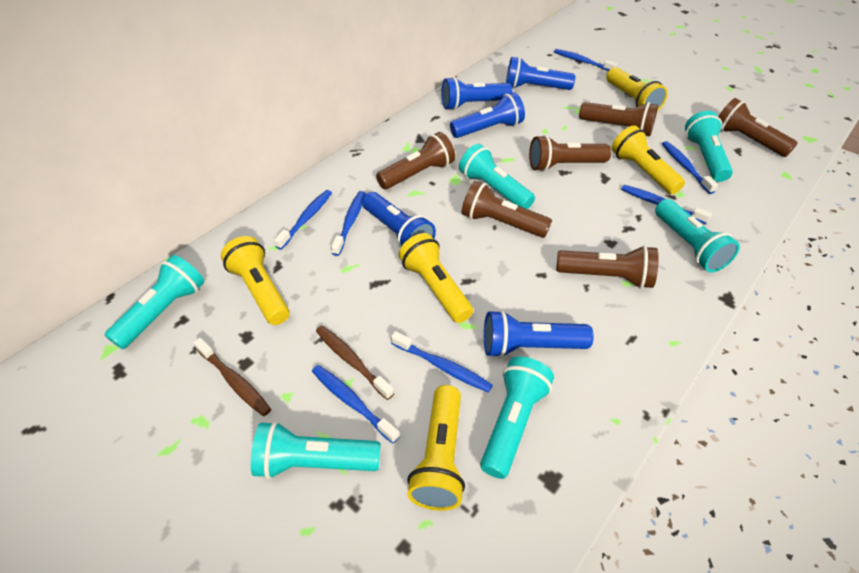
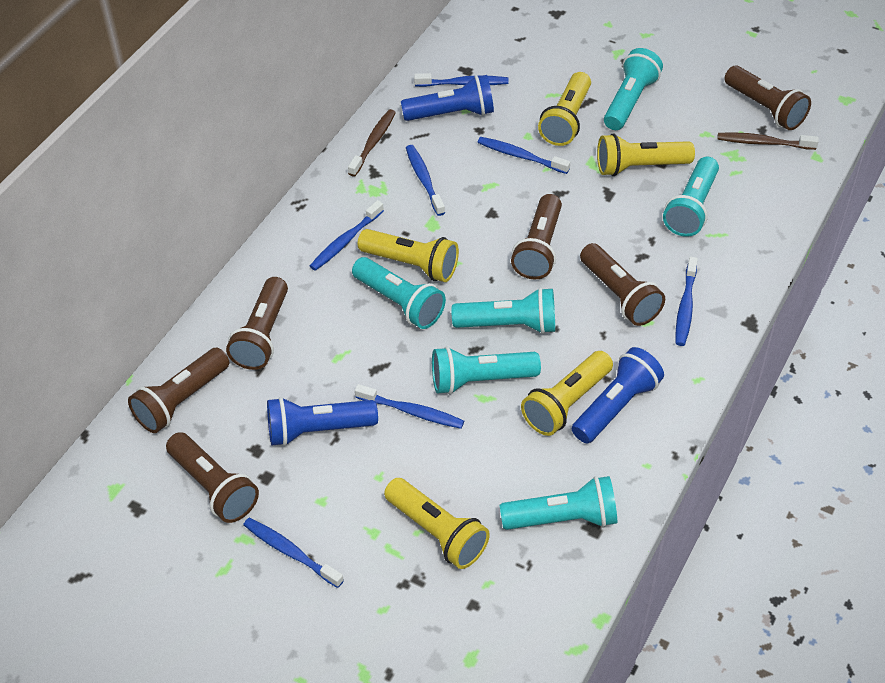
blue flashlight: 5 -> 3

